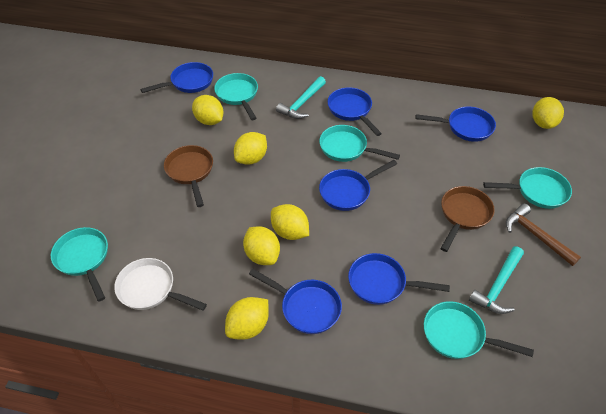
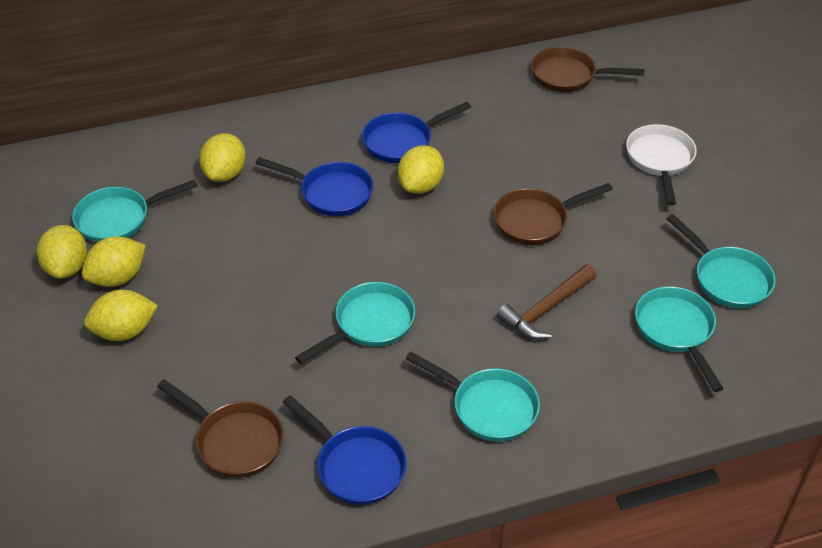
blue pan: 6 -> 3
brown pan: 2 -> 3
turquoise hammer: 2 -> 0
yellow lemon: 6 -> 5

